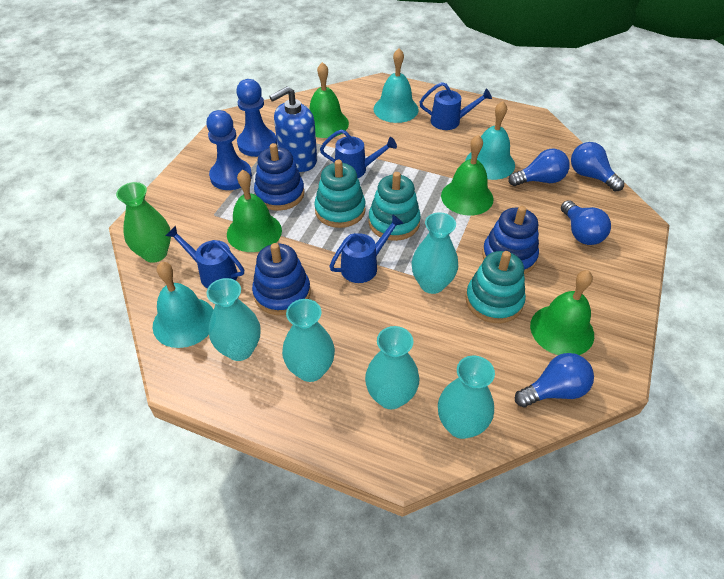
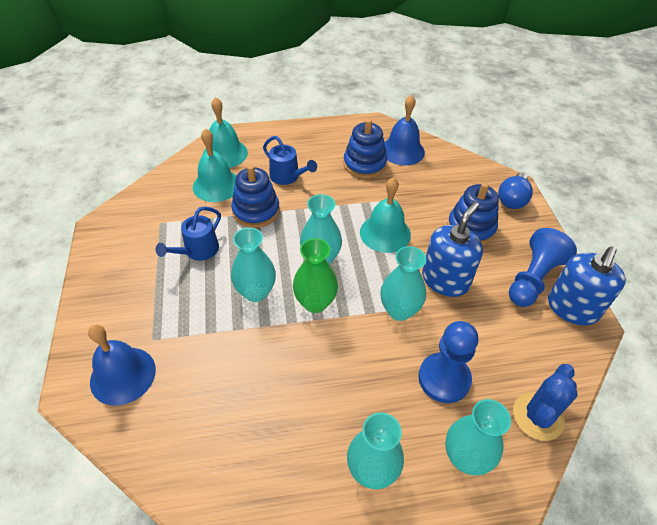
blue bell: 0 -> 2
blue cactus: 0 -> 1
blue light bulb: 4 -> 1
blue soap dispenser: 1 -> 2
blue watering can: 4 -> 2
green bell: 4 -> 0
turquoise stacking toy: 3 -> 0

